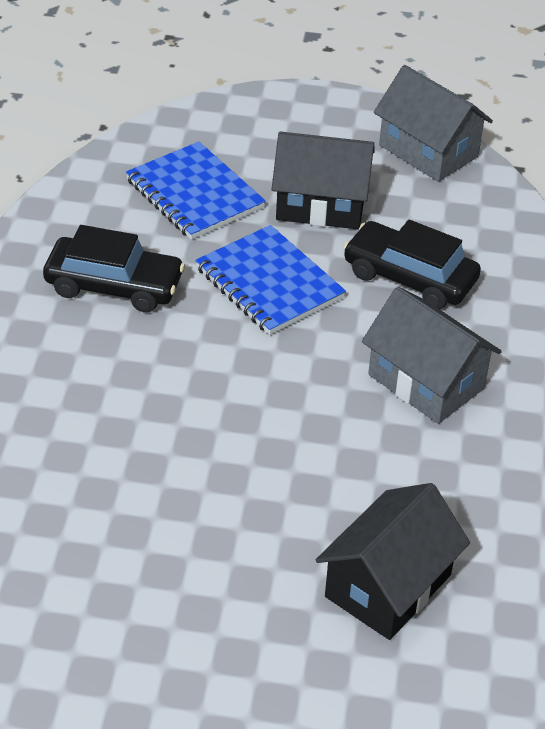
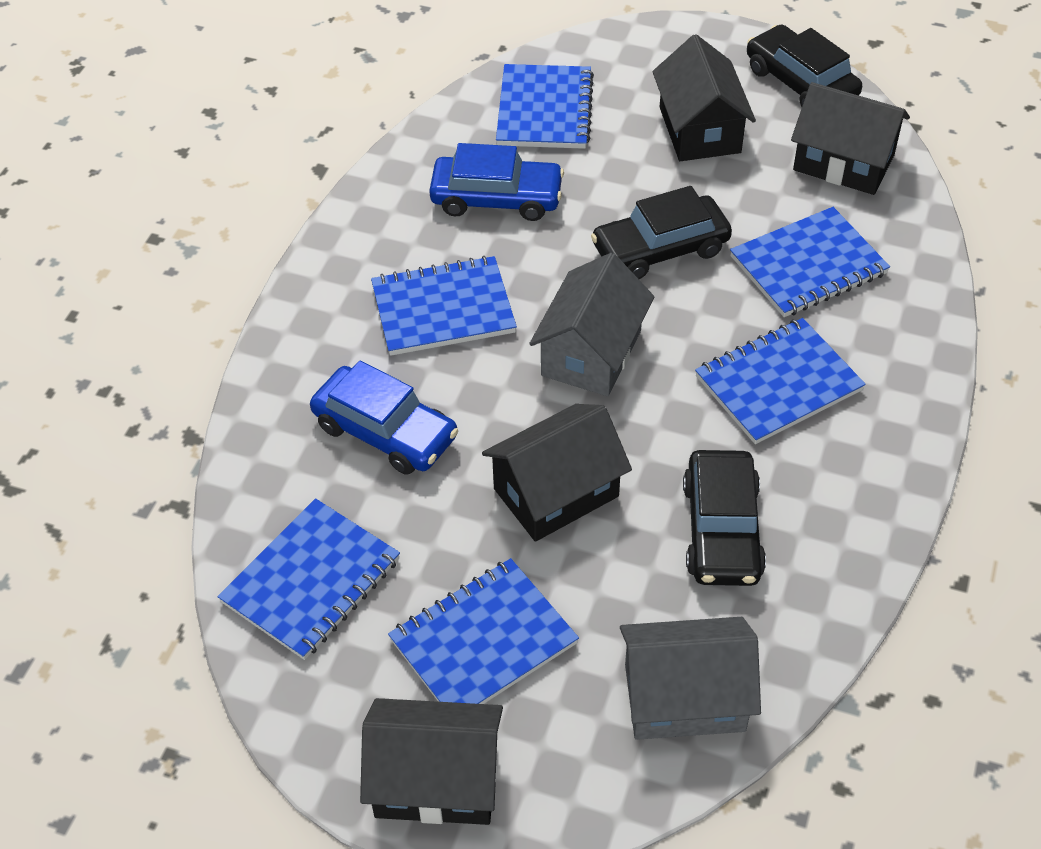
black car: 2 -> 3
black house: 2 -> 4
blue car: 0 -> 2
blue notebook: 2 -> 6

